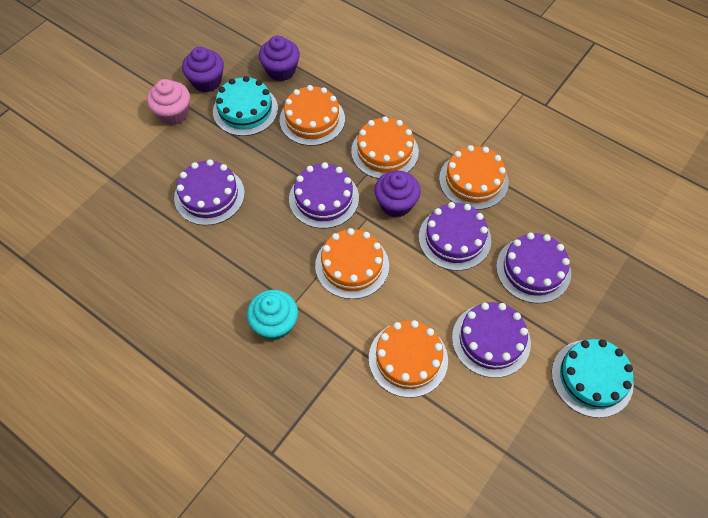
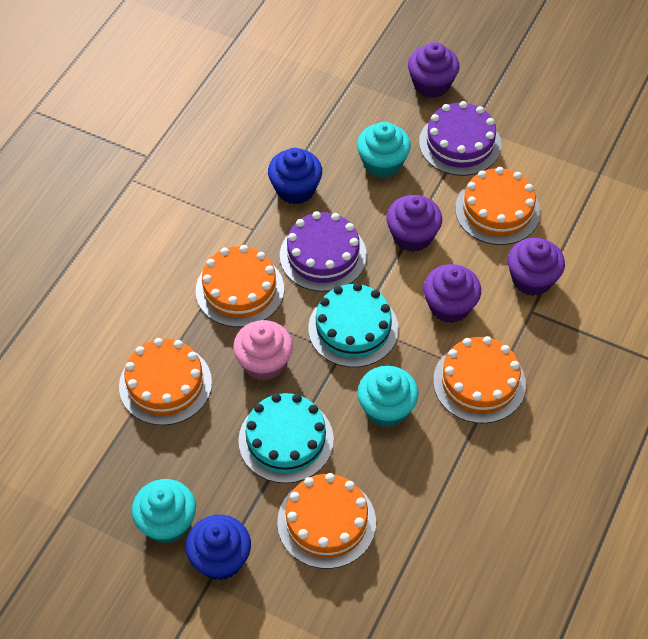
blue cupcake: 0 -> 2
purple cake: 5 -> 2
purple cupcake: 3 -> 4
turquoise cupcake: 1 -> 3

